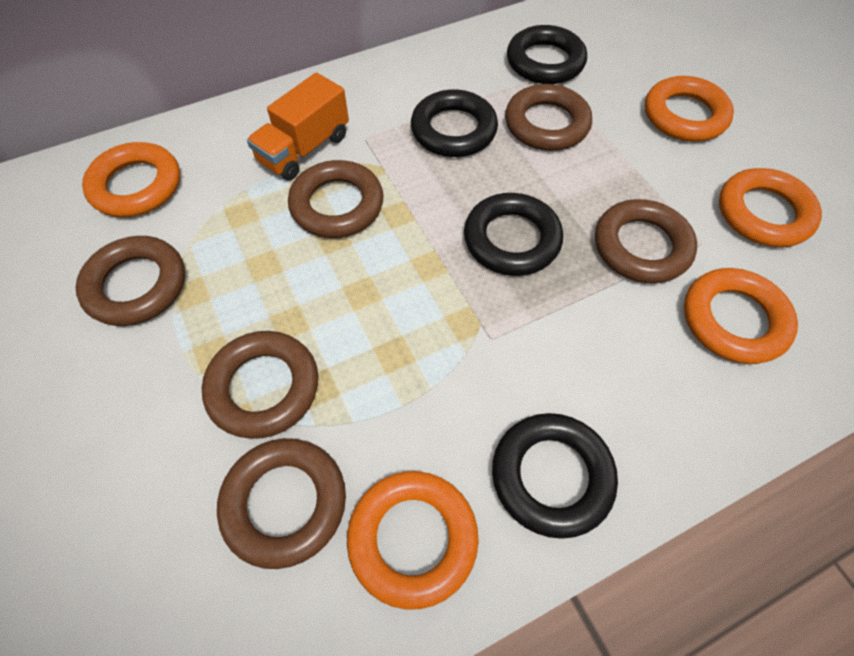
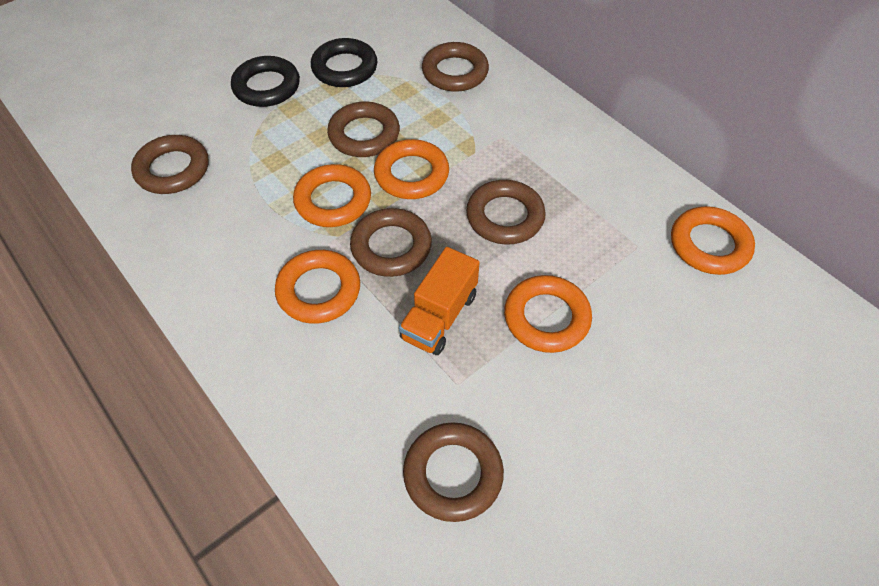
black ring: 4 -> 2

